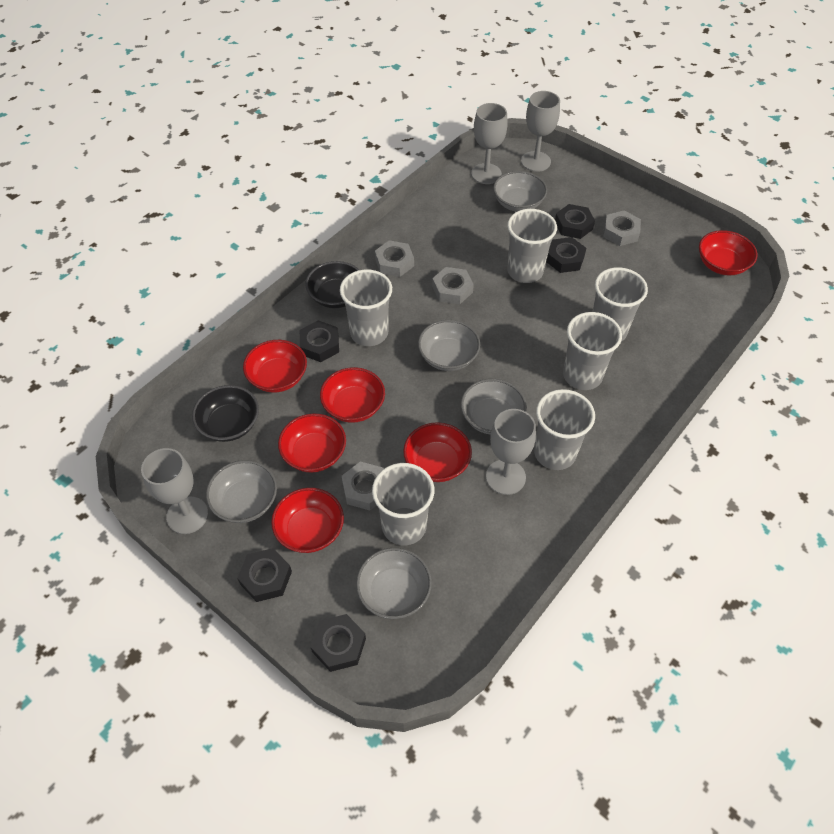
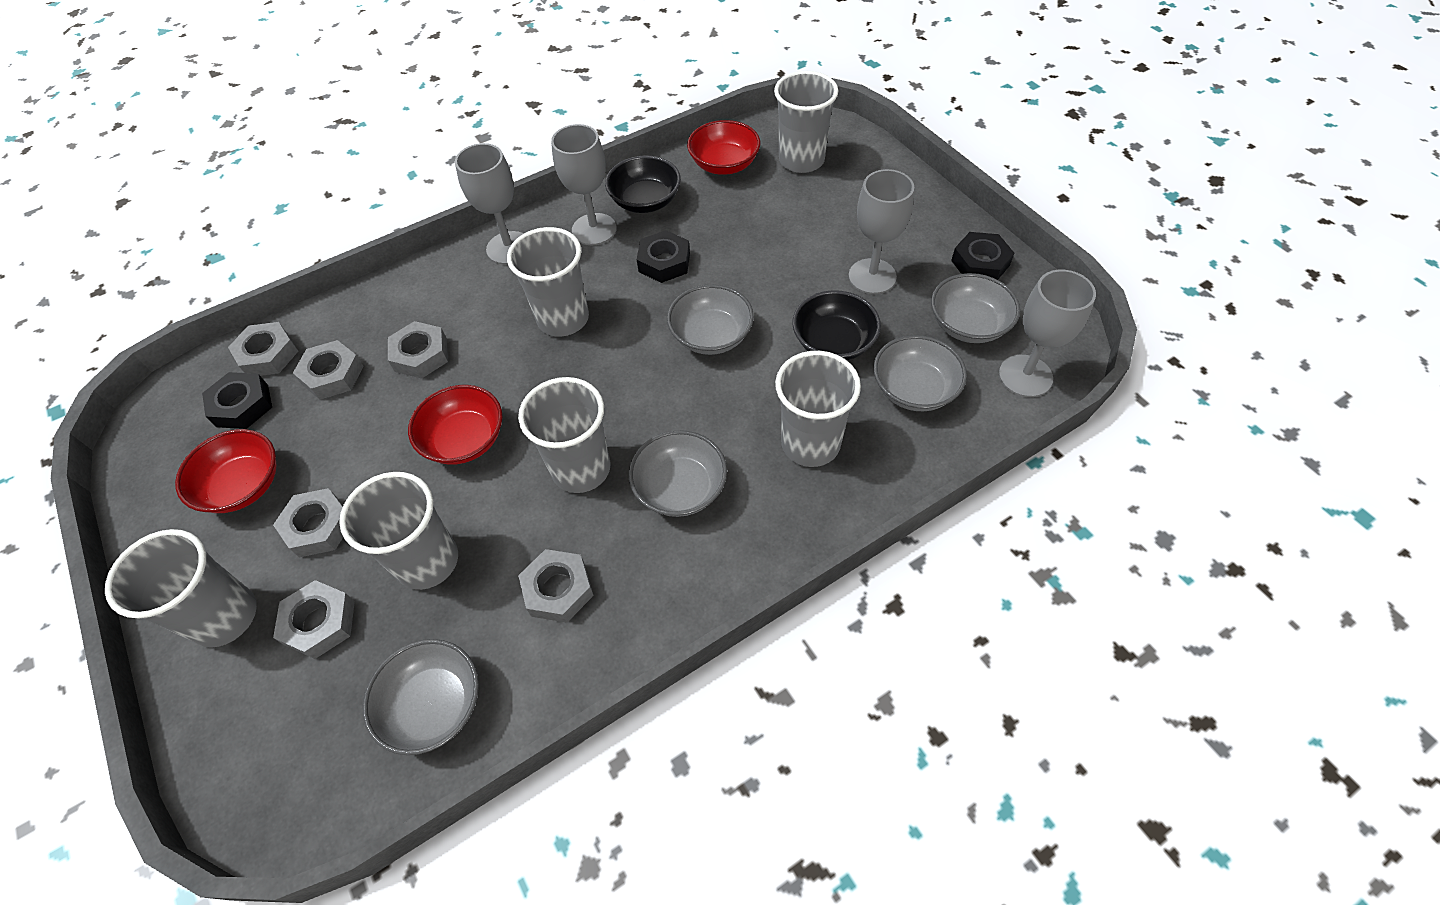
black nut: 5 -> 3
grey nut: 4 -> 6
red bowl: 6 -> 3

